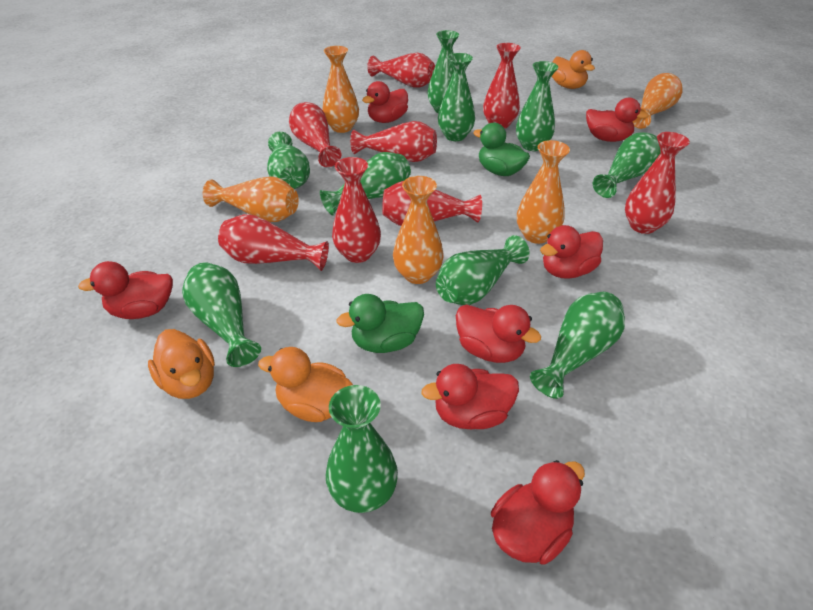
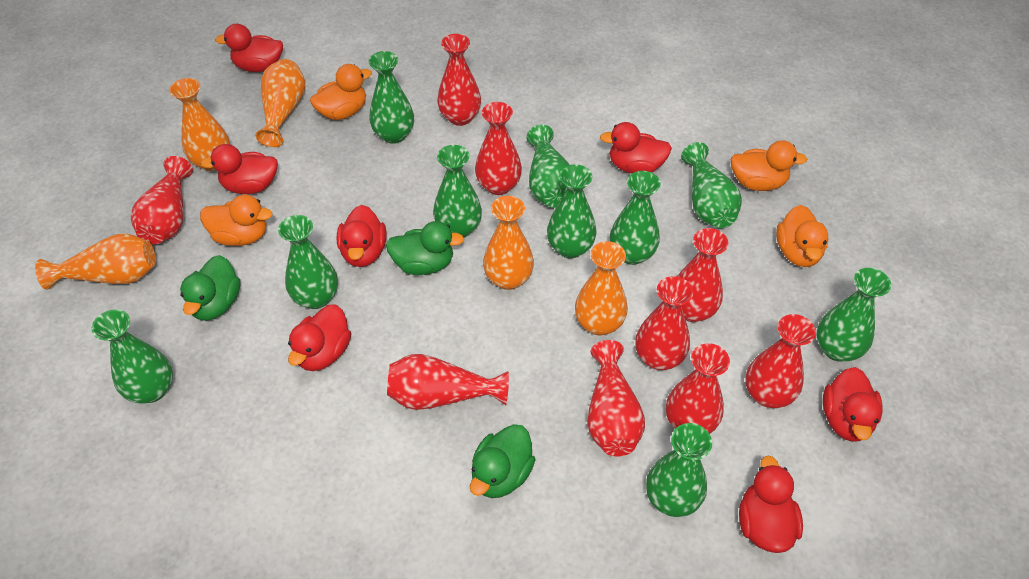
green duck: 2 -> 3
orange duck: 3 -> 4
red vase: 8 -> 9

